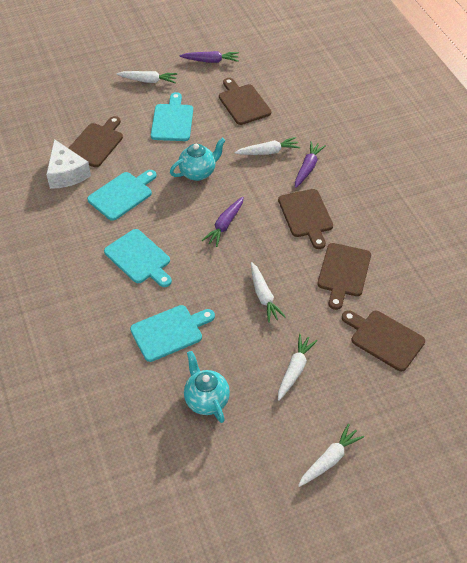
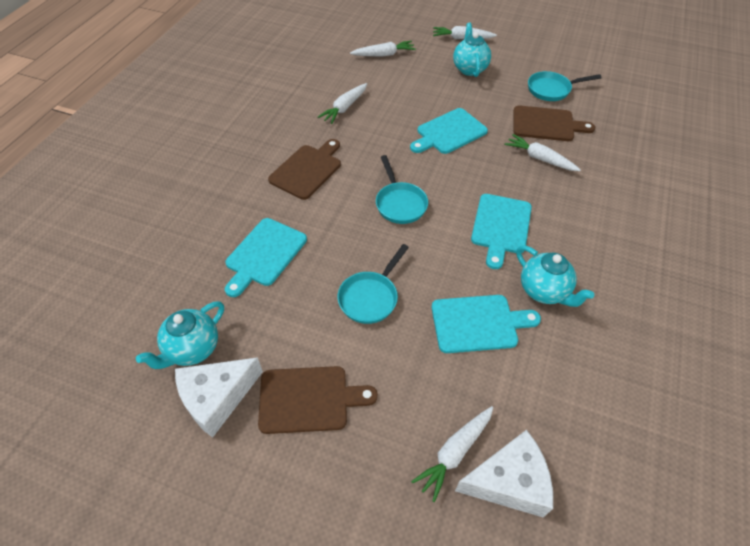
brown cutting board: 5 -> 3
purple carrot: 3 -> 0
turquoise pan: 0 -> 3
turquoise teapot: 2 -> 3
white cheese: 1 -> 2

